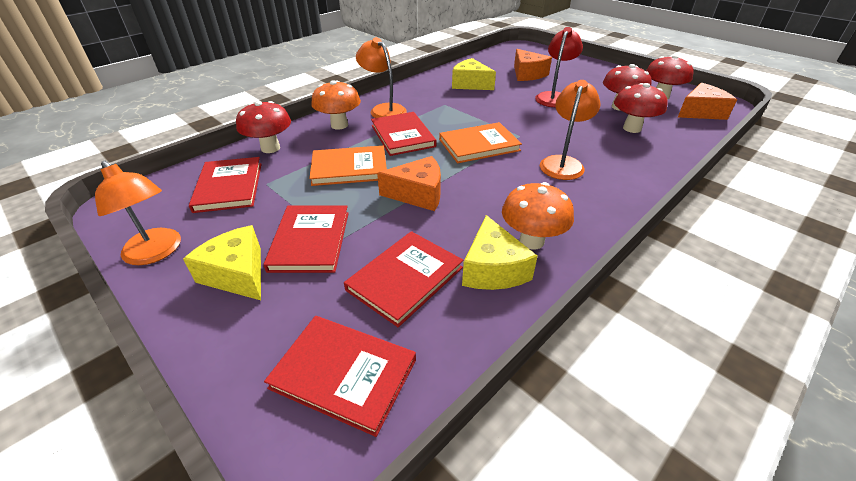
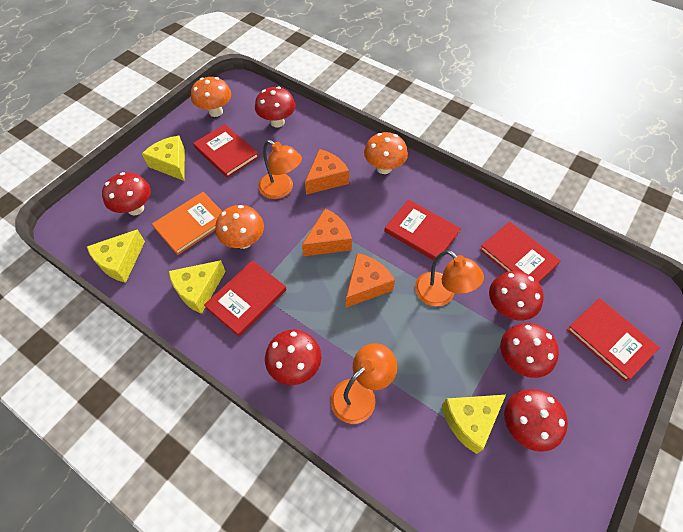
orange book: 2 -> 1
orange mushroom: 2 -> 3
red lamp: 1 -> 0
red mushroom: 4 -> 6
yellow cheese: 3 -> 4

